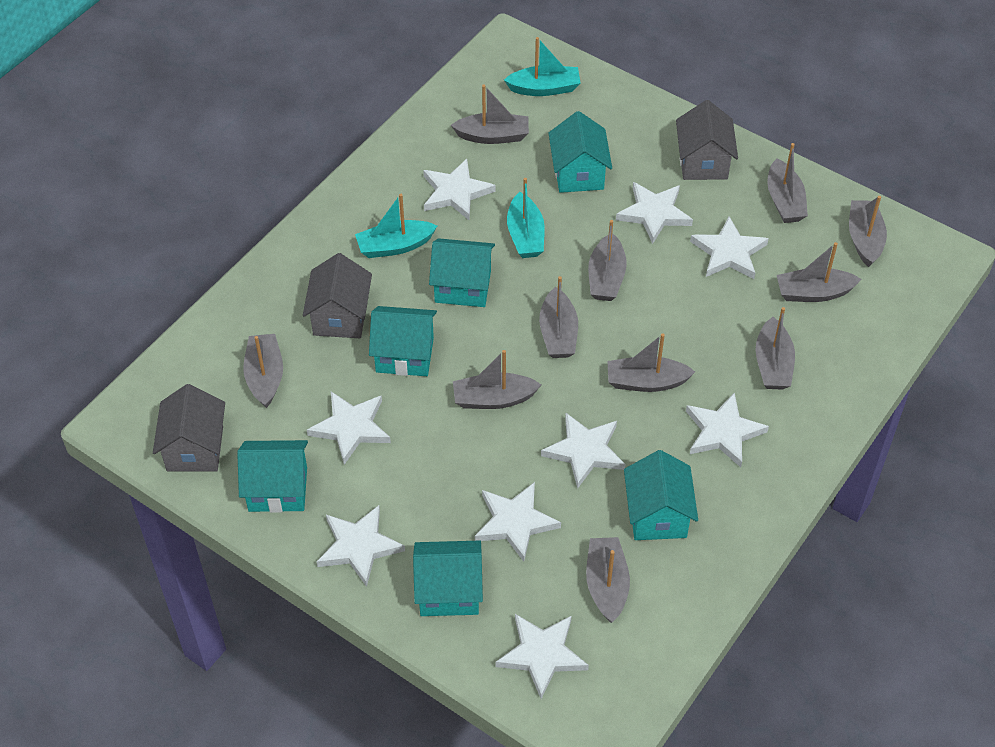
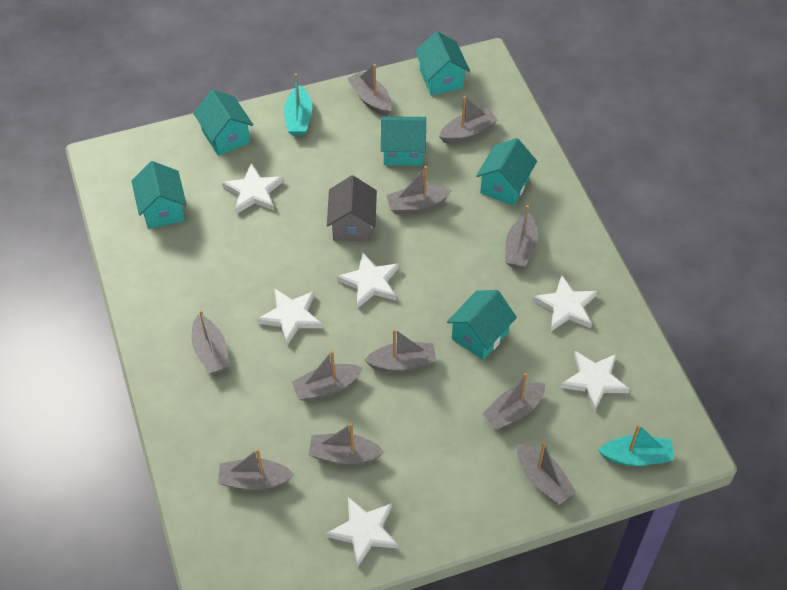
grey house: 3 -> 1
turquoise boat: 3 -> 2
white star: 9 -> 6

